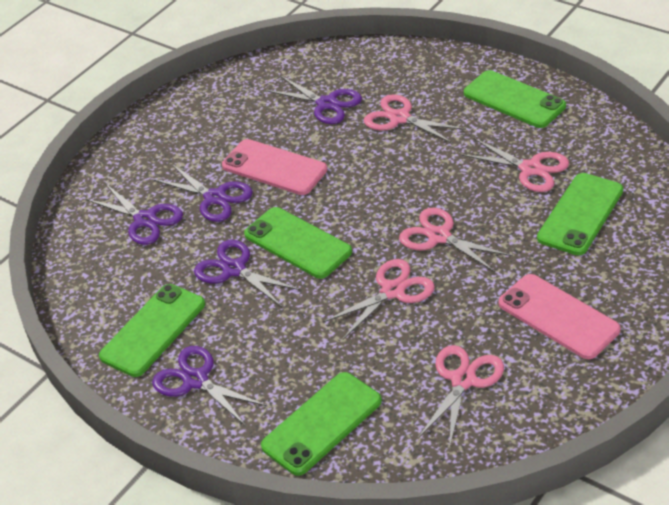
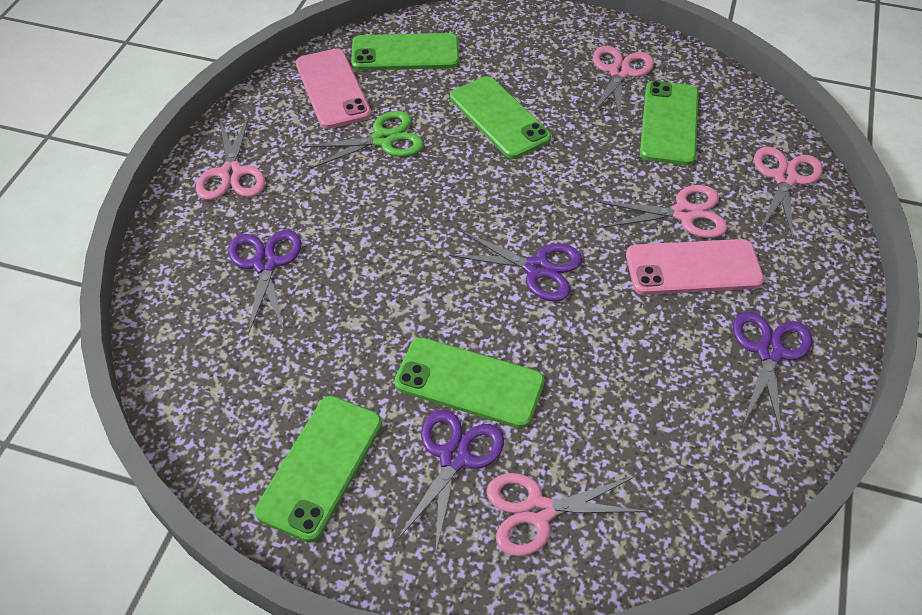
green scissors: 0 -> 1
purple scissors: 5 -> 4

